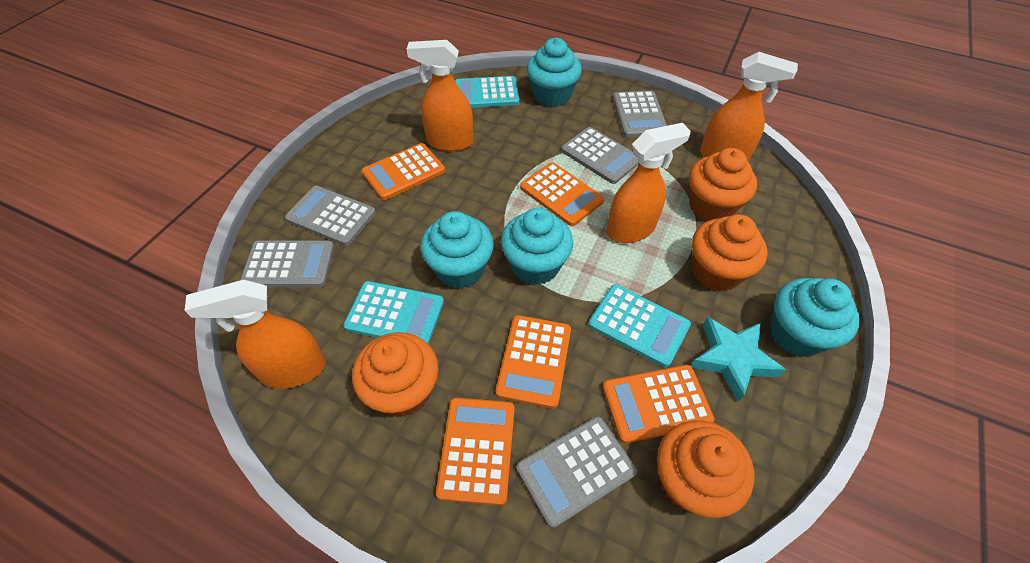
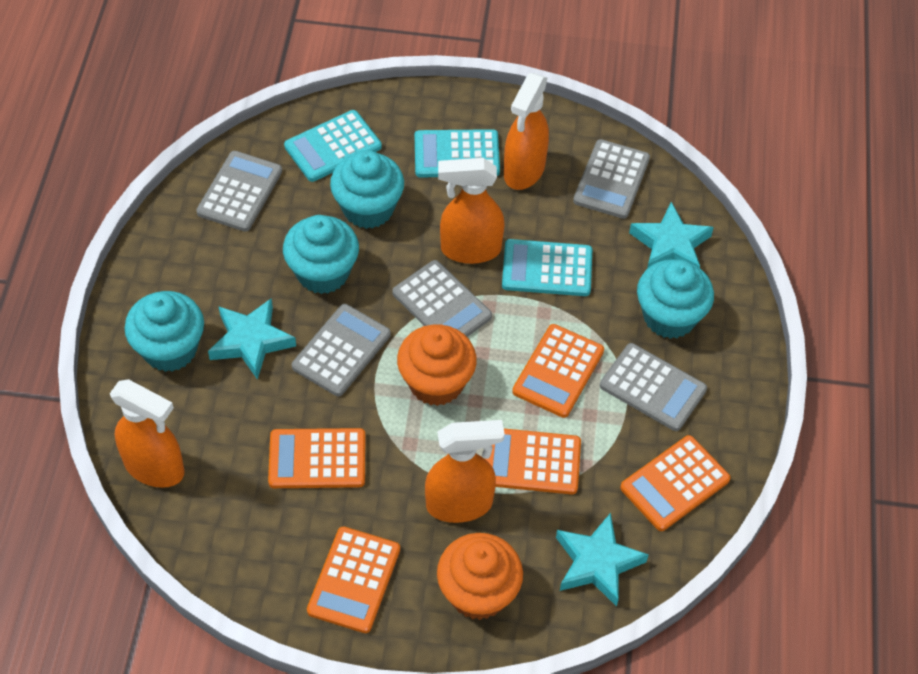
orange cupcake: 4 -> 2
turquoise star: 1 -> 3

